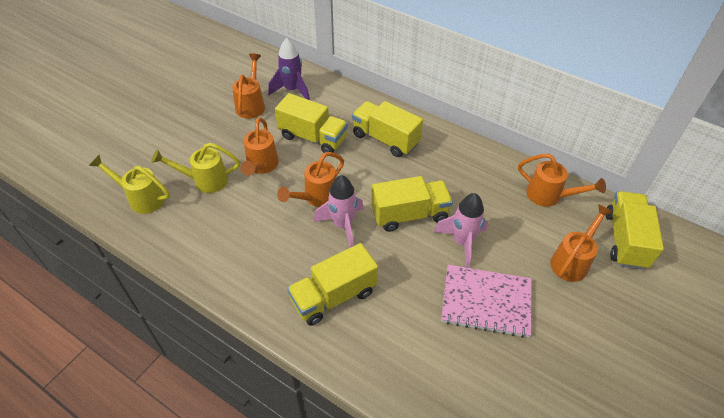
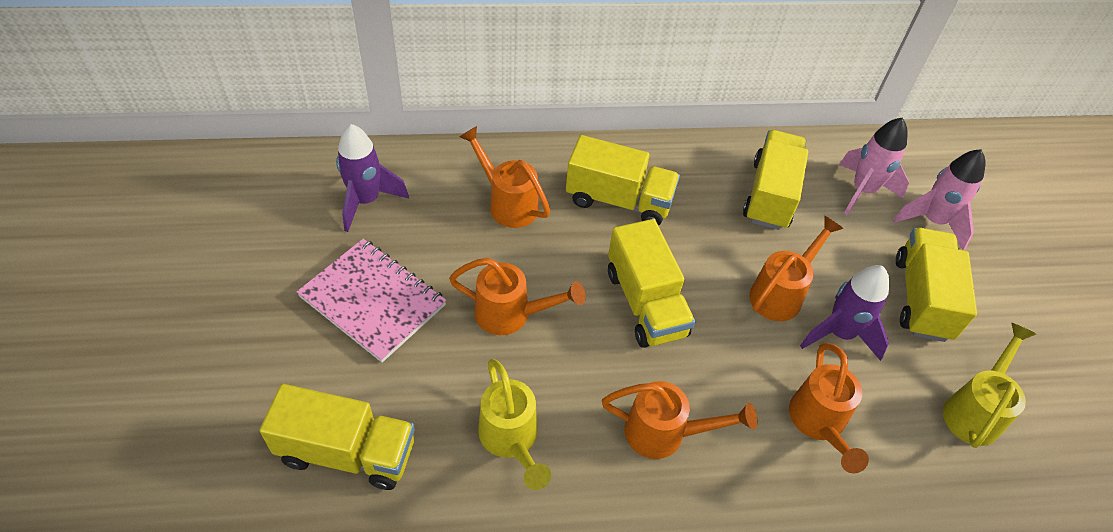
purple rocket: 1 -> 2

